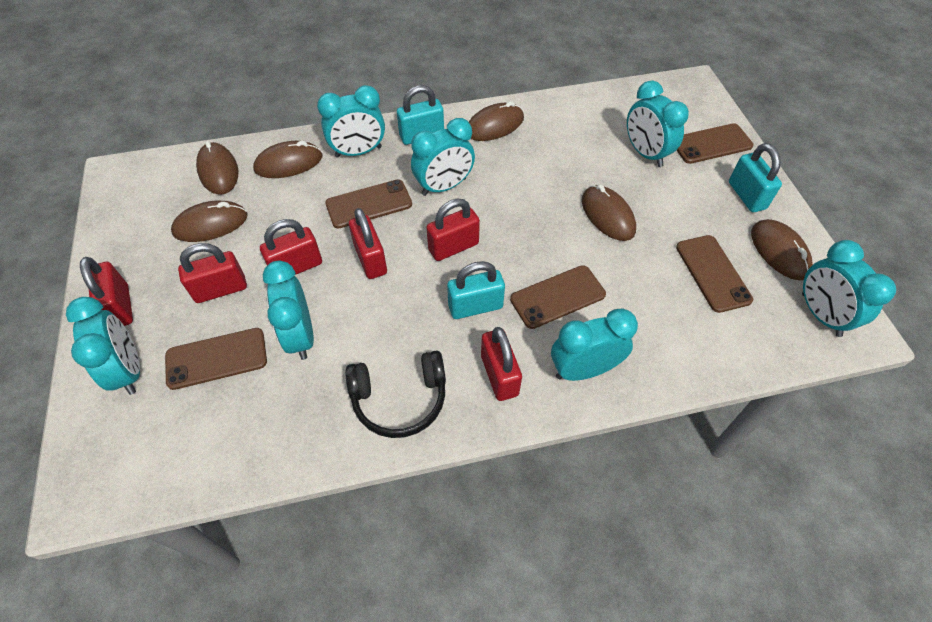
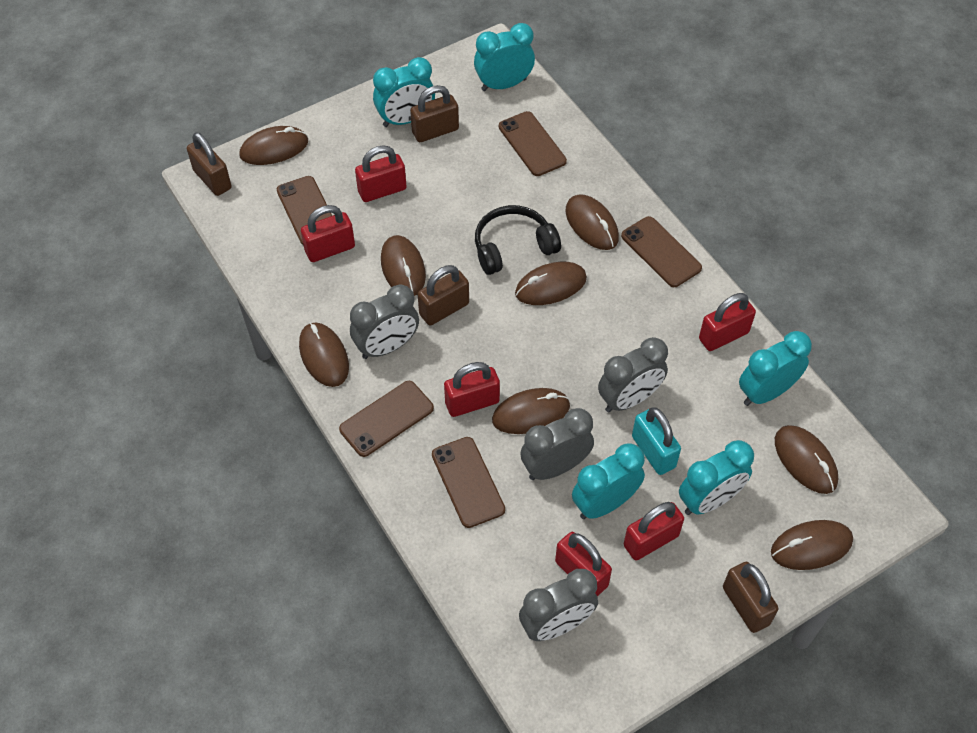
brown mouse: 6 -> 8
brown padlock: 0 -> 4
grey clock: 0 -> 4
turquoise clock: 7 -> 5
turquoise padlock: 3 -> 1

